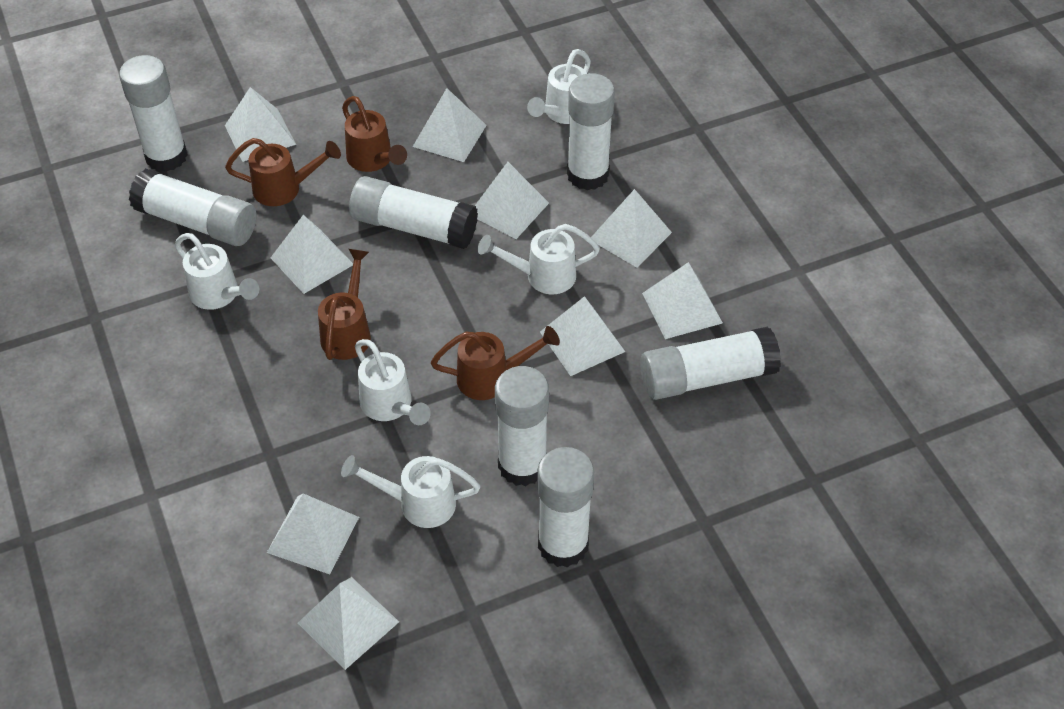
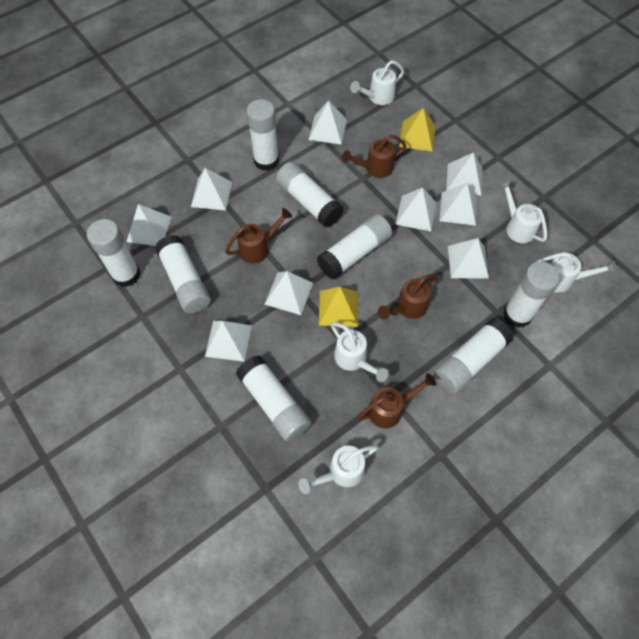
white glue stick: 7 -> 8
yellow pyramid: 0 -> 2

